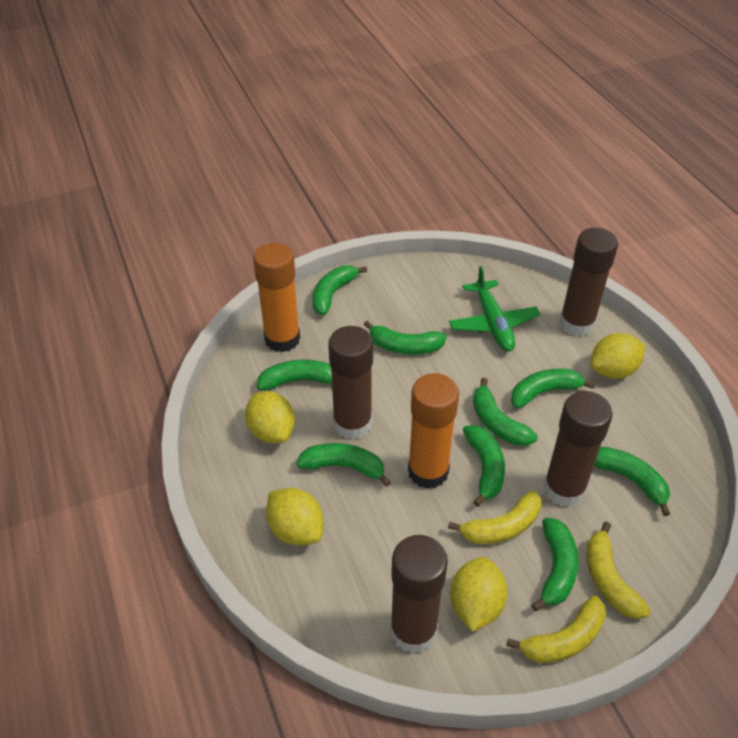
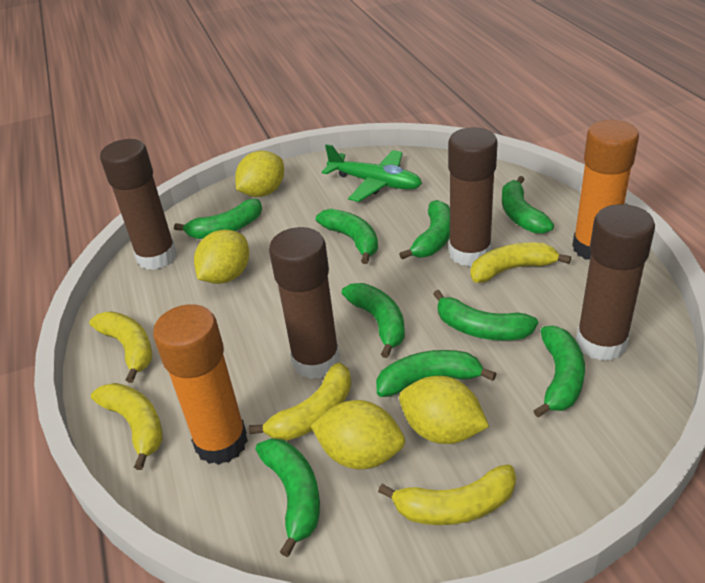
yellow banana: 3 -> 5

